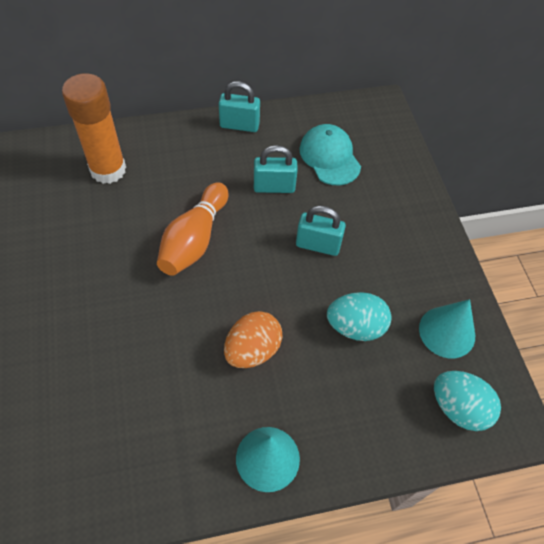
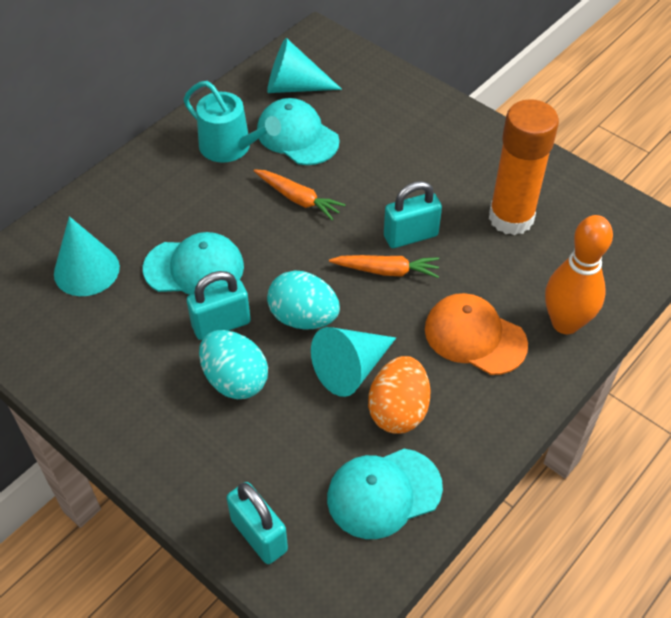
orange cap: 0 -> 1
orange carrot: 0 -> 2
turquoise cap: 1 -> 3
turquoise cone: 2 -> 3
turquoise watering can: 0 -> 1

